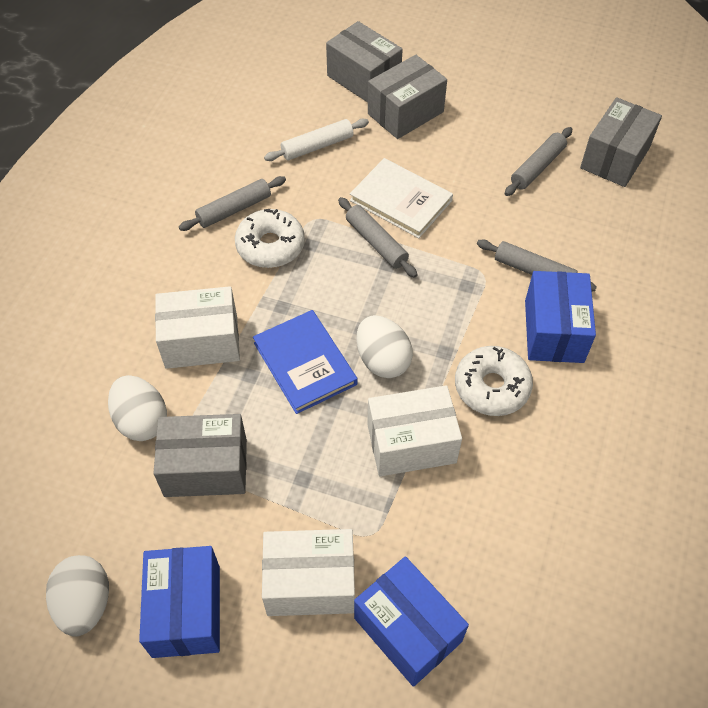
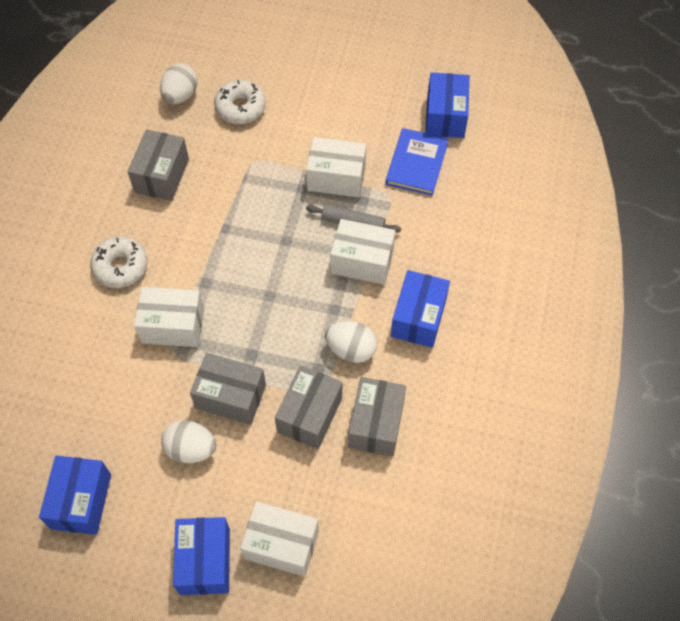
blue box: 3 -> 4
grey rolling pin: 4 -> 1
white book: 1 -> 0
white box: 3 -> 4
white rolling pin: 1 -> 0

